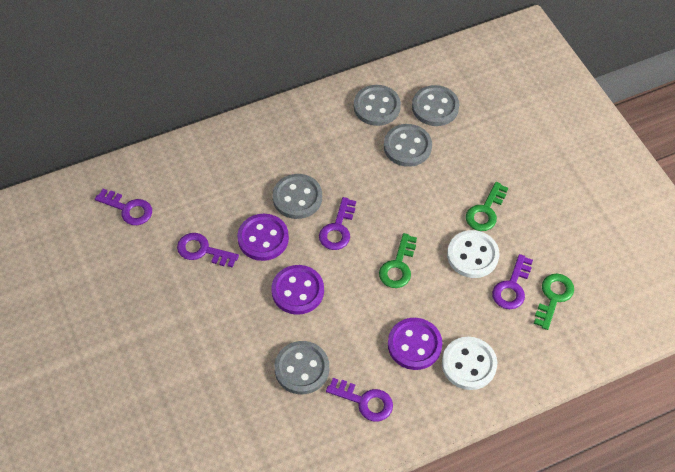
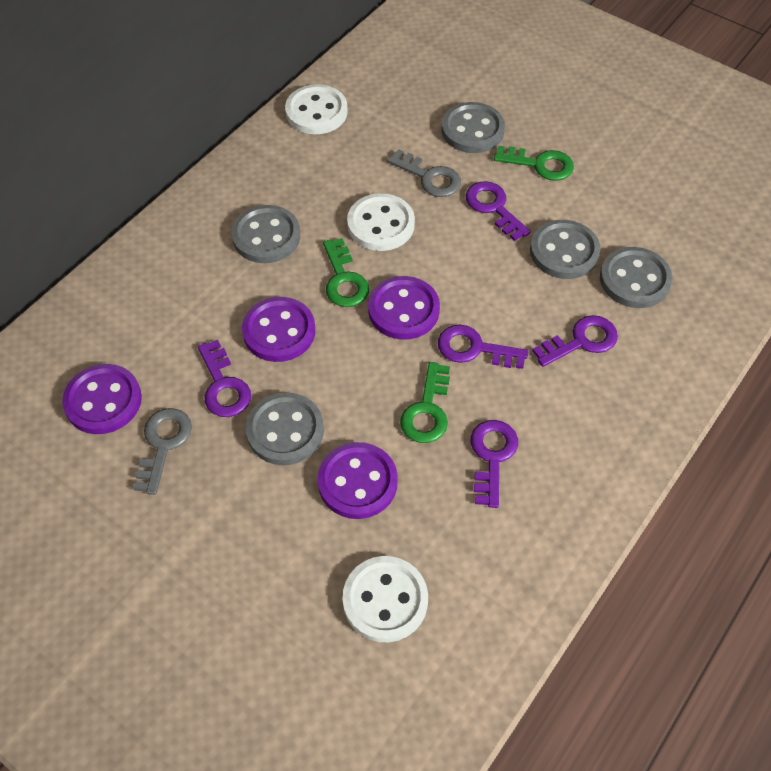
grey key: 0 -> 2
purple button: 3 -> 4
white button: 2 -> 3

